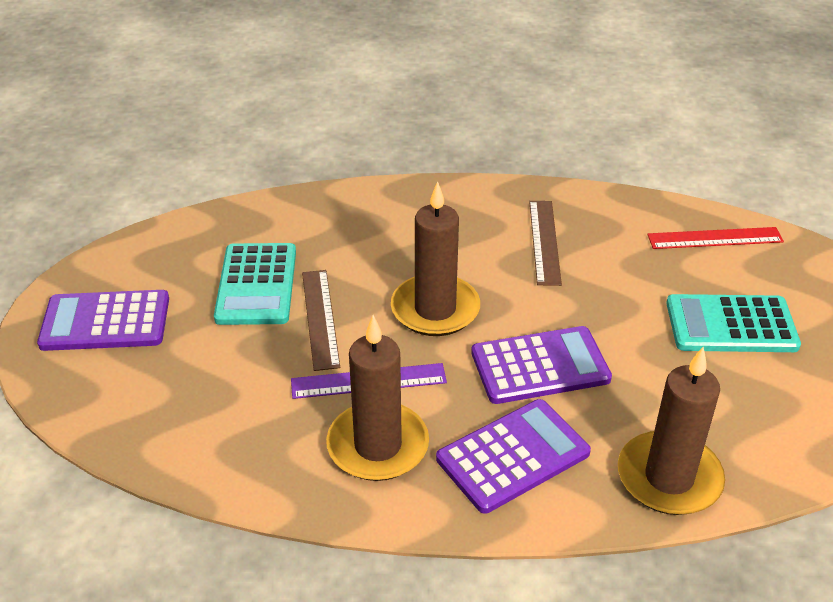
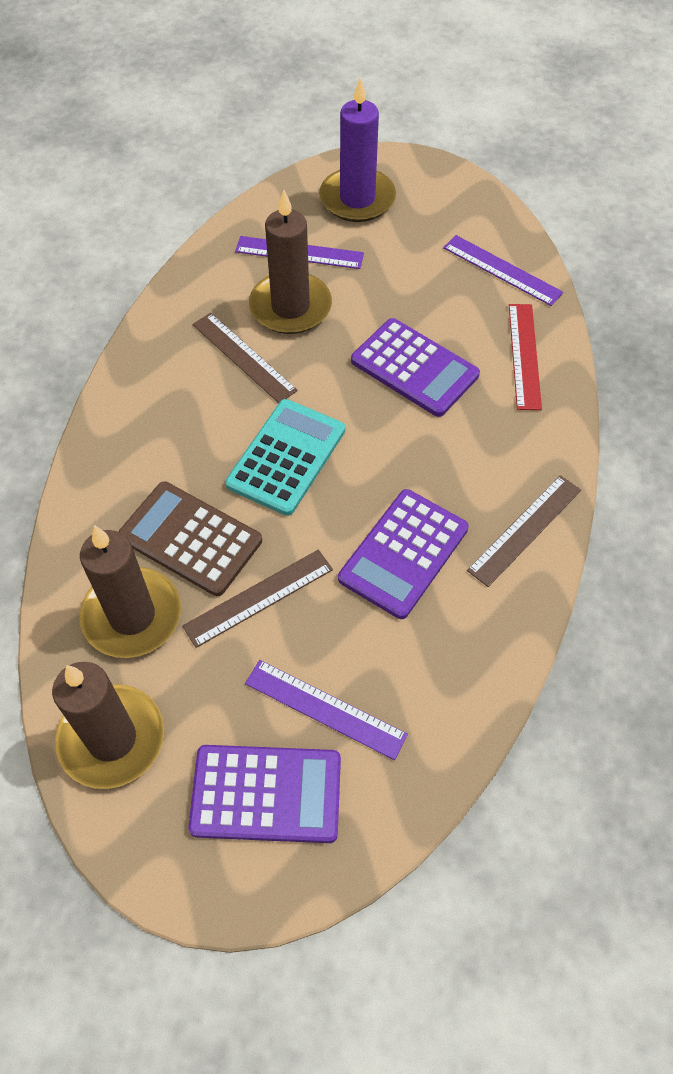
brown calculator: 0 -> 1
brown ruler: 2 -> 3
purple candle: 0 -> 1
purple ruler: 1 -> 3
turquoise calculator: 2 -> 1

